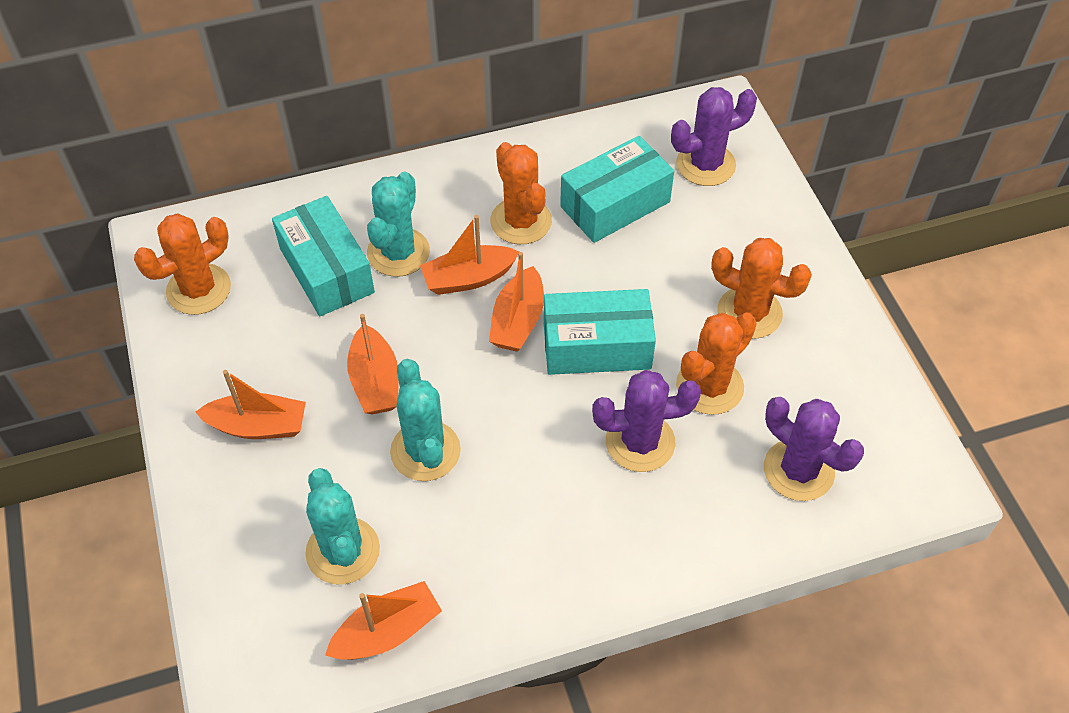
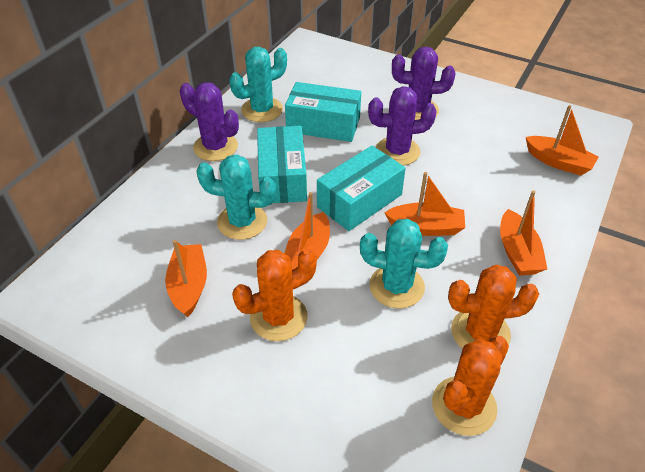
orange cactus: 4 -> 3

